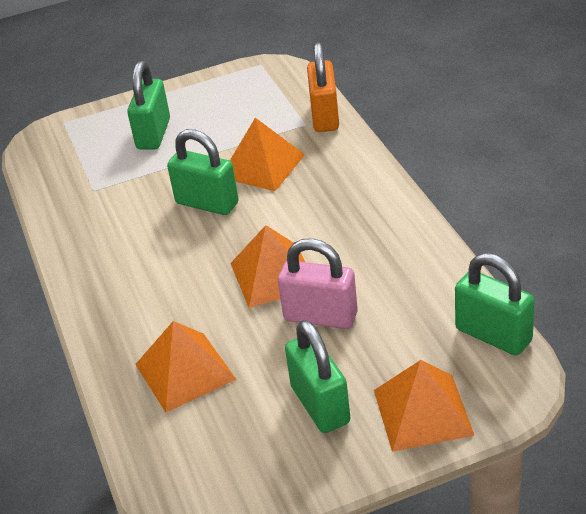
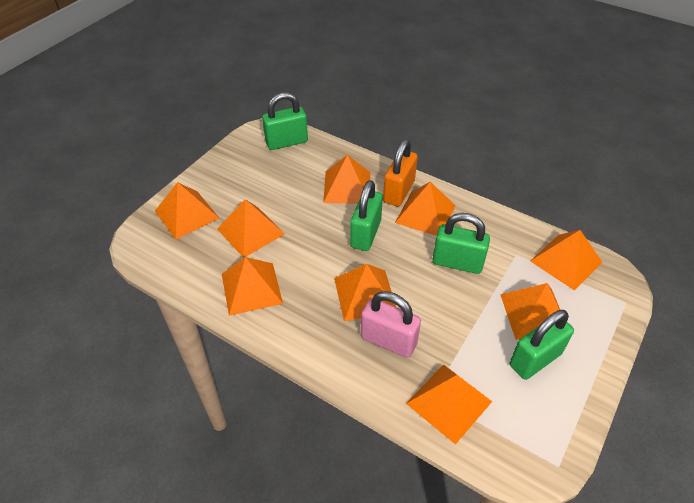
orange pyramid: 4 -> 9

